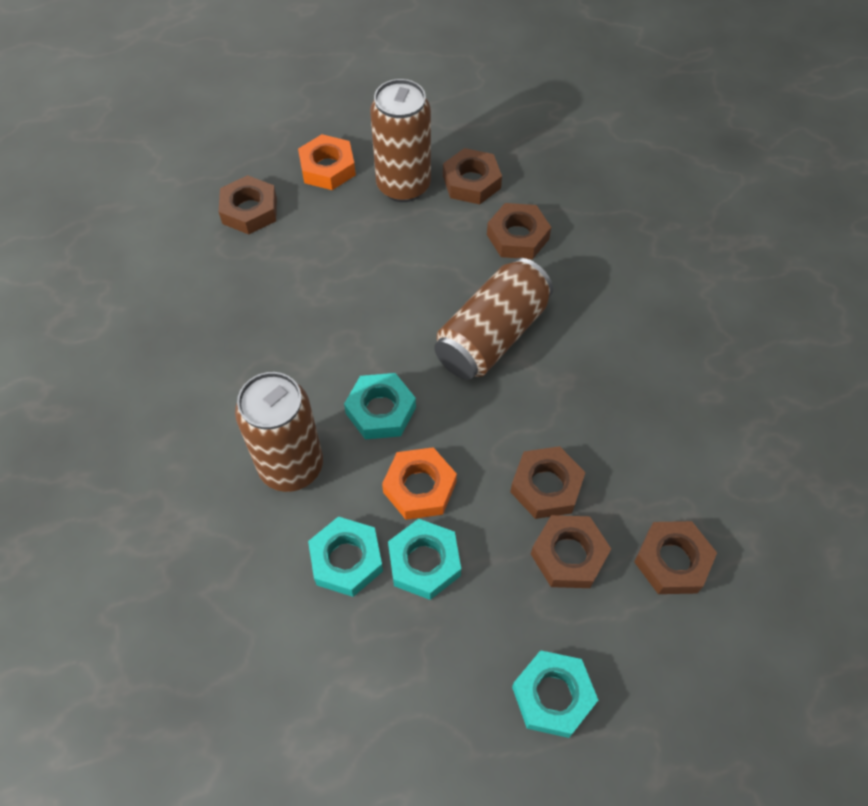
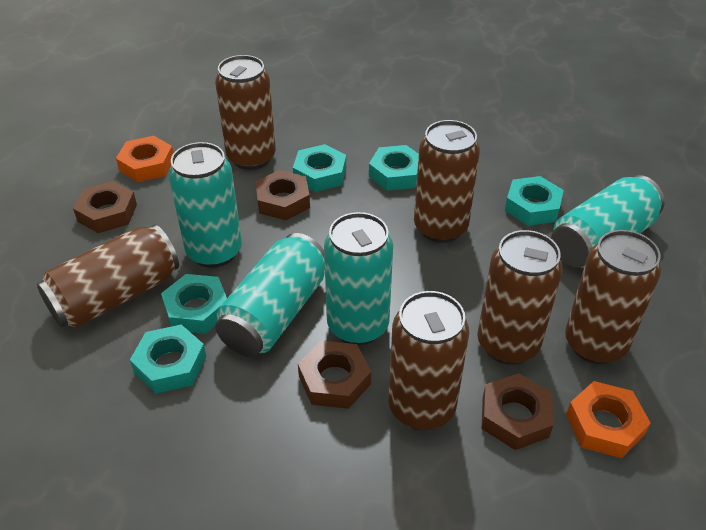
brown can: 3 -> 6
brown nut: 6 -> 4
turquoise can: 0 -> 4
turquoise nut: 4 -> 5

